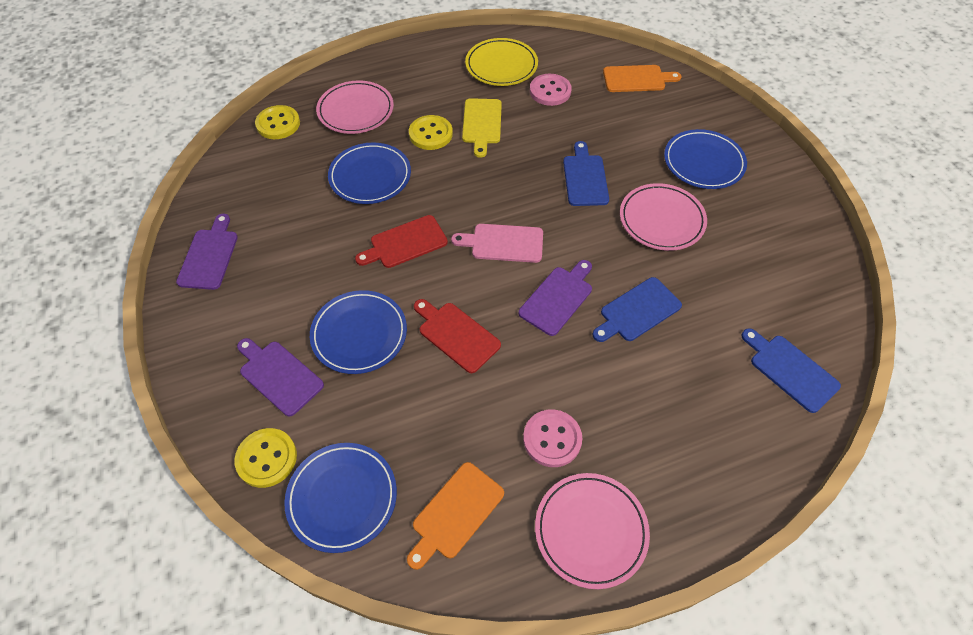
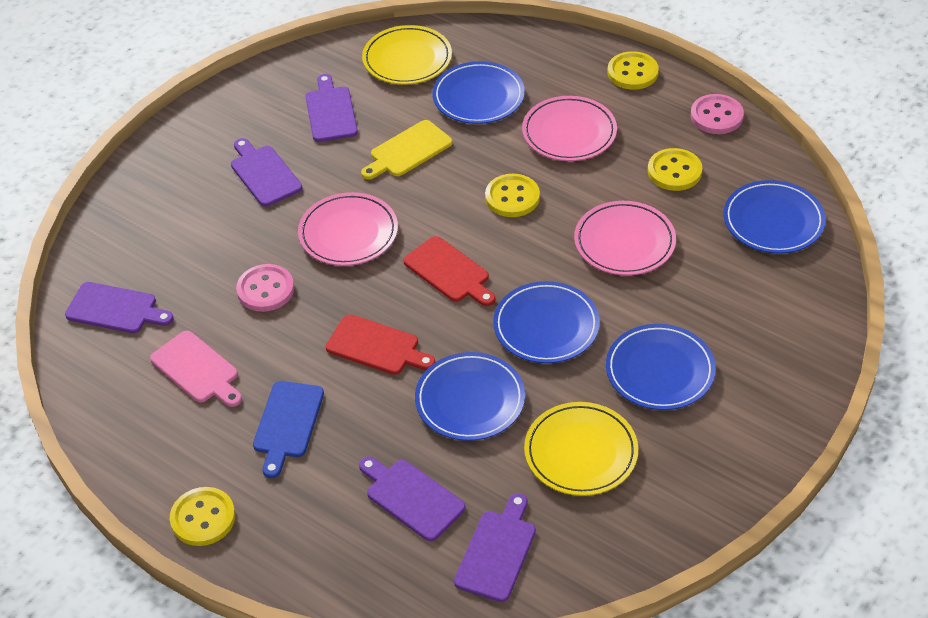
blue cutting board: 3 -> 1
blue plate: 4 -> 5
orange cutting board: 2 -> 0
purple cutting board: 3 -> 5
yellow button: 3 -> 4
yellow plate: 1 -> 2

